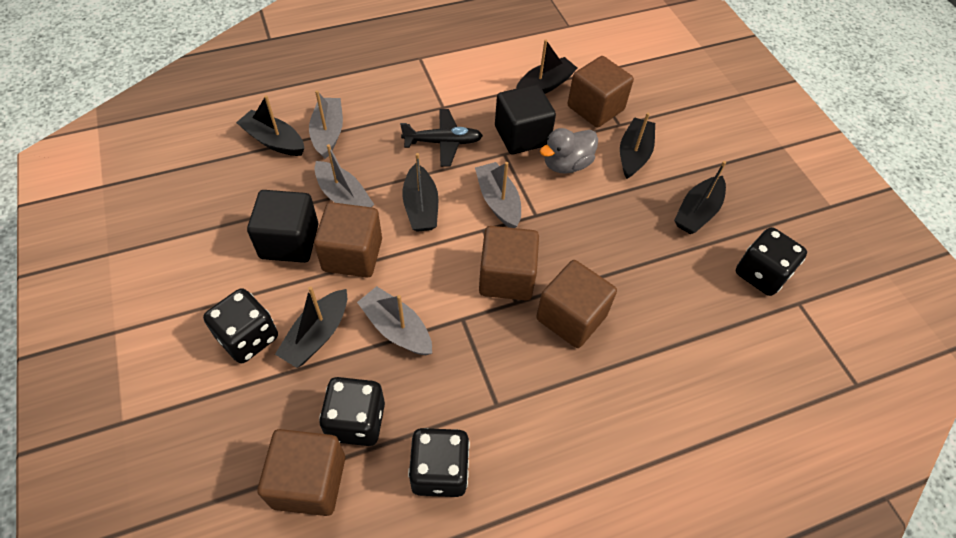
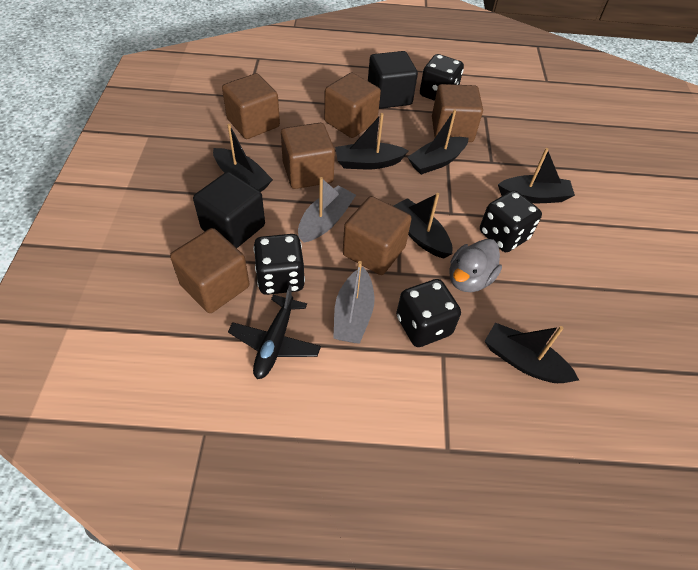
brown cube: 5 -> 6
grey boat: 4 -> 2

